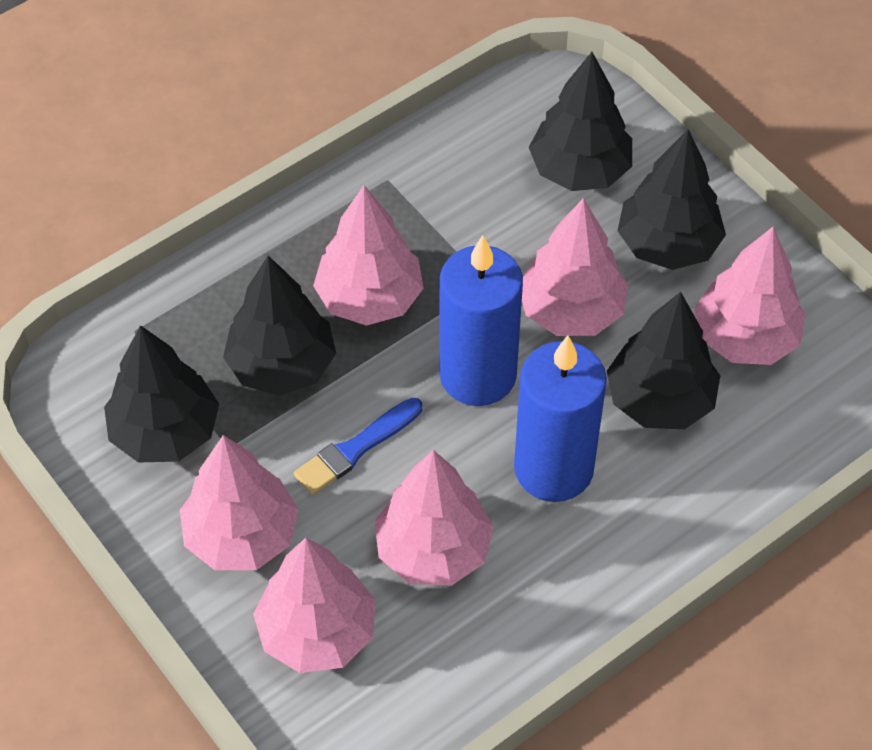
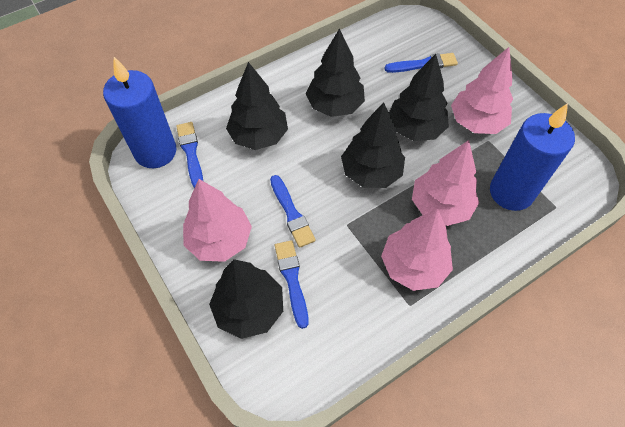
blue brush: 1 -> 4
pink tree: 6 -> 4

